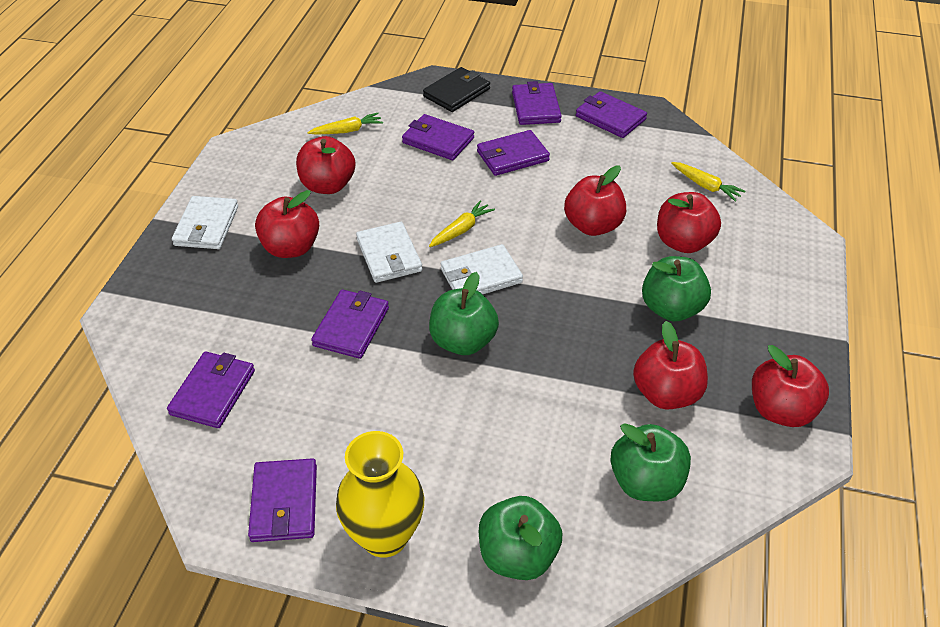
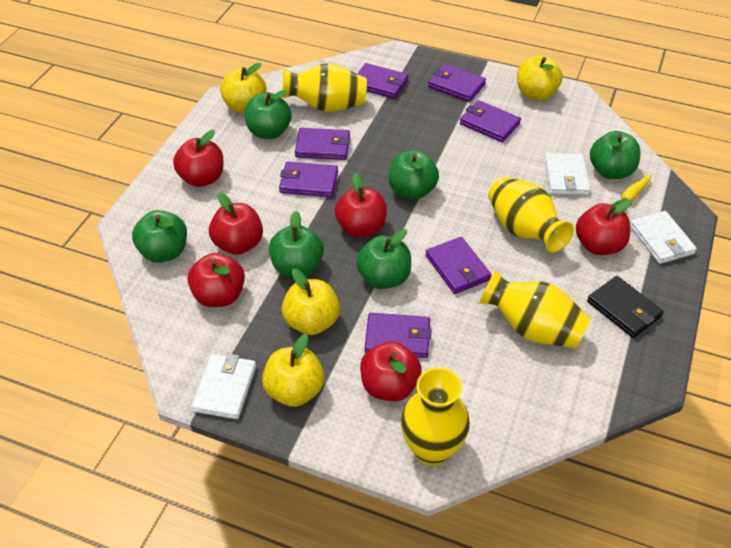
green apple: 4 -> 6
yellow apple: 0 -> 4
yellow carrot: 3 -> 1
yellow vase: 1 -> 4

